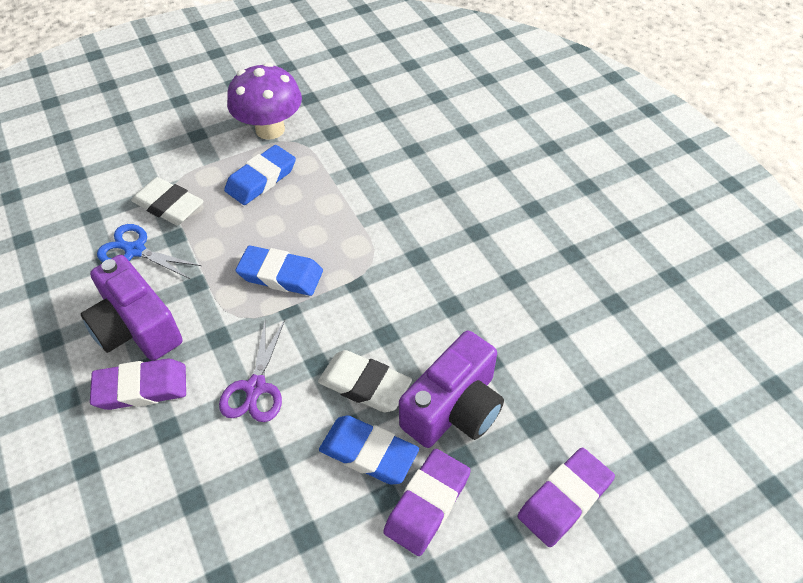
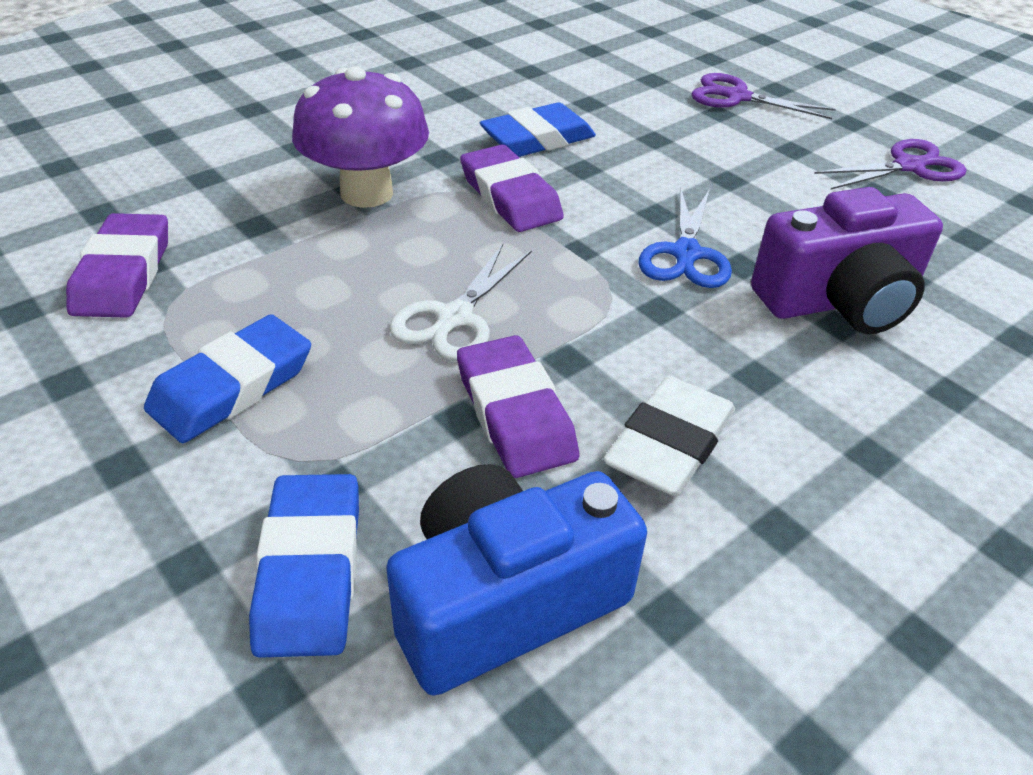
blue camera: 0 -> 1
purple camera: 2 -> 1
purple scissors: 1 -> 2
white eraser: 2 -> 1
white scissors: 0 -> 1

